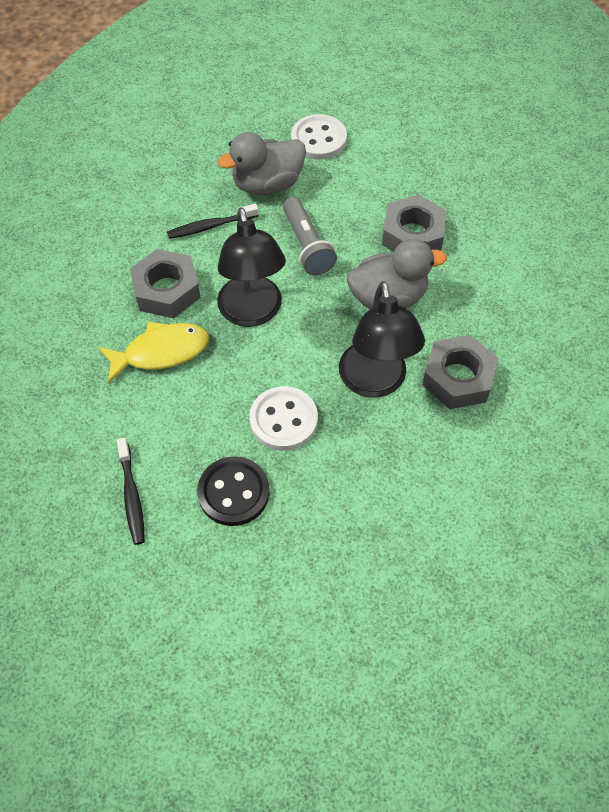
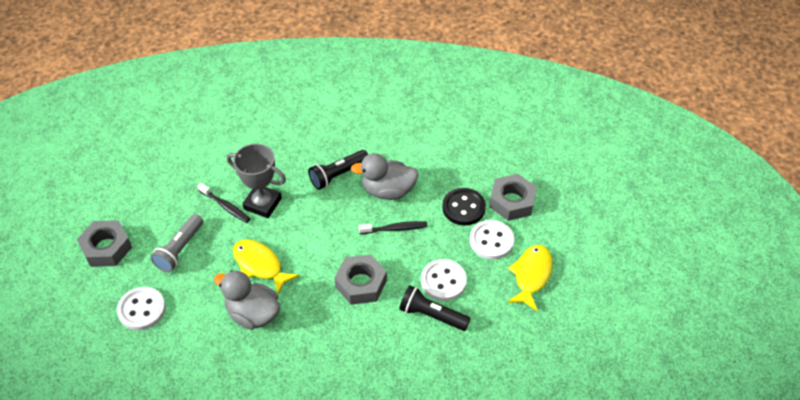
black flashlight: 0 -> 2
black lamp: 2 -> 0
grey trophy: 0 -> 1
white button: 2 -> 3
yellow fish: 1 -> 2

